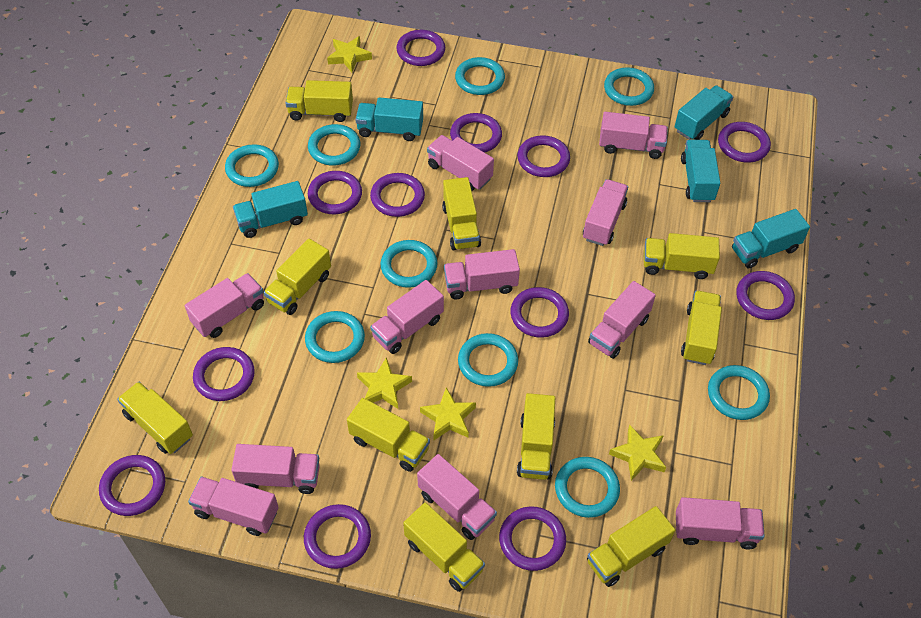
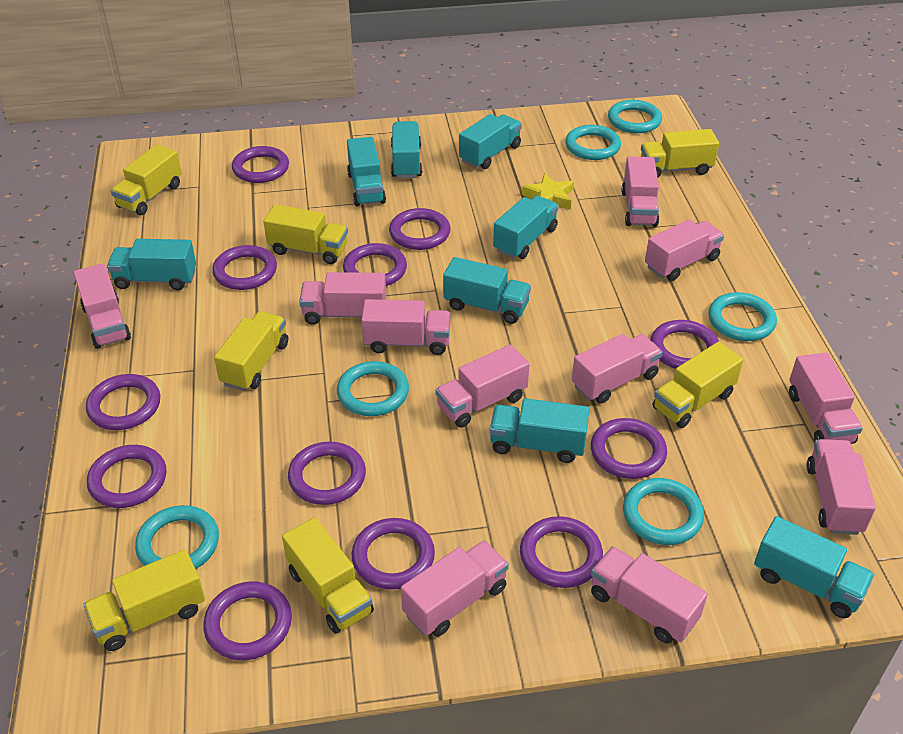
turquoise ring: 9 -> 6
turquoise truck: 5 -> 8
yellow star: 4 -> 1
yellow truck: 10 -> 7

